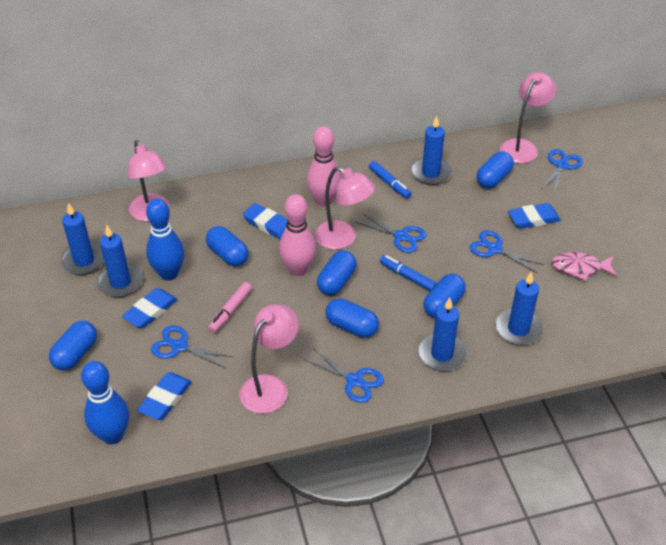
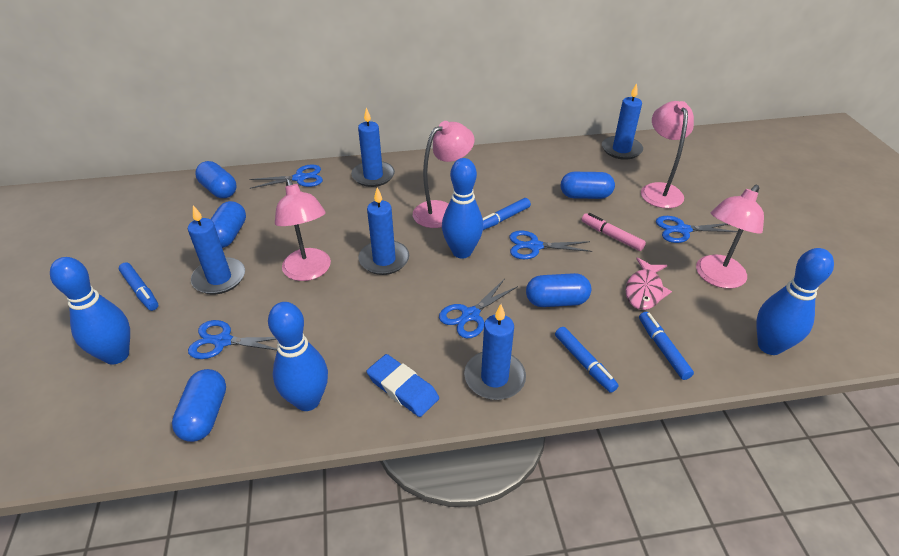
blue bowling pin: 2 -> 4
blue capsule: 6 -> 5
blue eraser: 4 -> 1
blue marker: 2 -> 4
pink bowling pin: 2 -> 0

